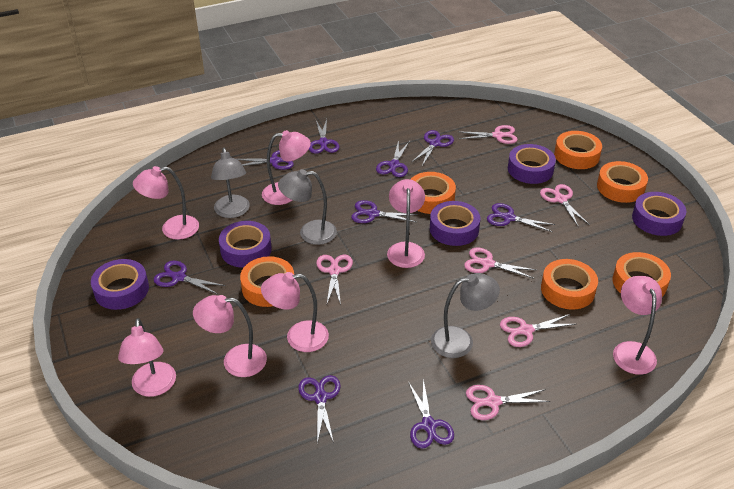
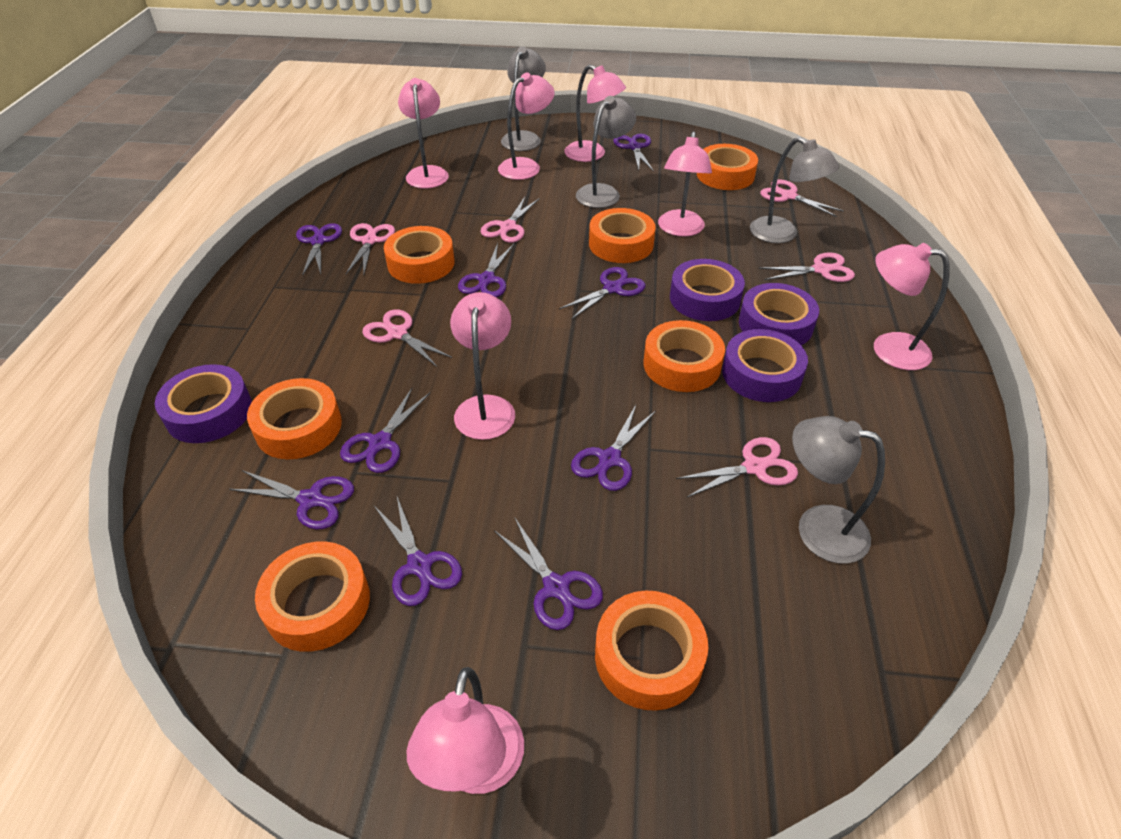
grey lamp: 3 -> 4
orange tape: 6 -> 7
purple tape: 5 -> 4

